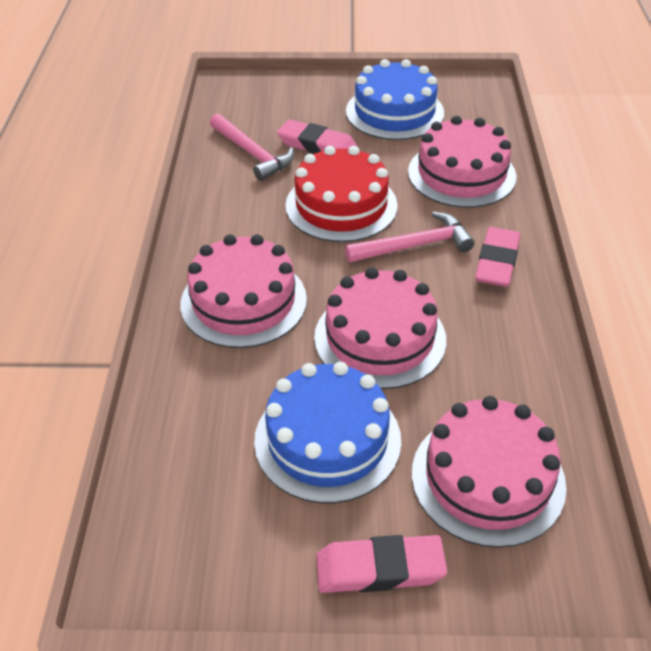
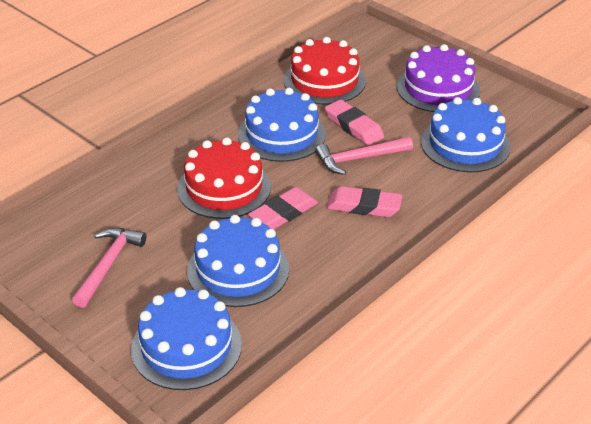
blue cake: 2 -> 4
pink cake: 4 -> 0
purple cake: 0 -> 1
red cake: 1 -> 2

